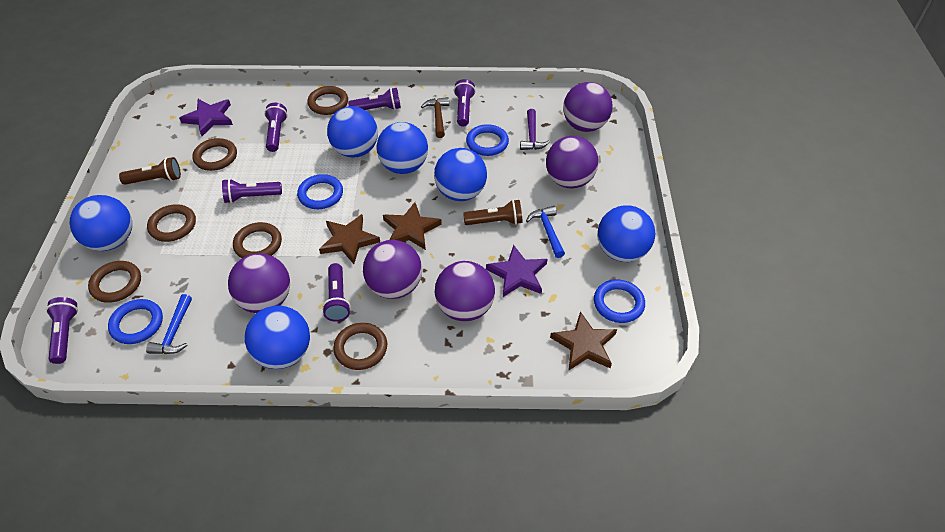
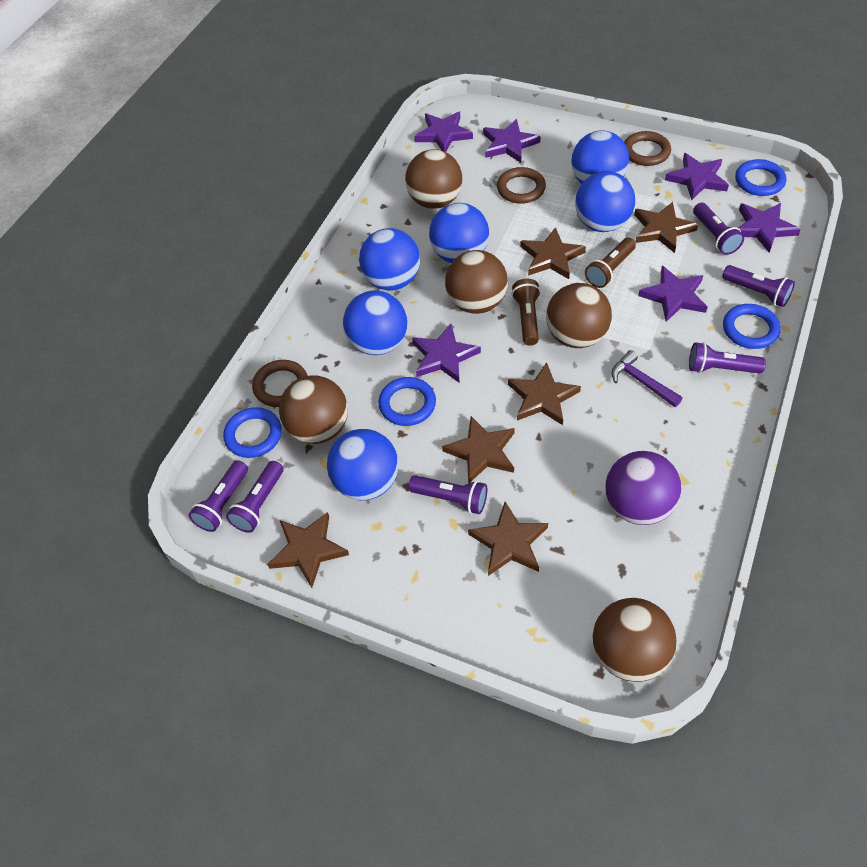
blue hammer: 2 -> 0
brown ball: 0 -> 5
brown hammer: 1 -> 0
brown ring: 6 -> 3
brown star: 3 -> 6
purple ball: 5 -> 1
purple star: 2 -> 6

